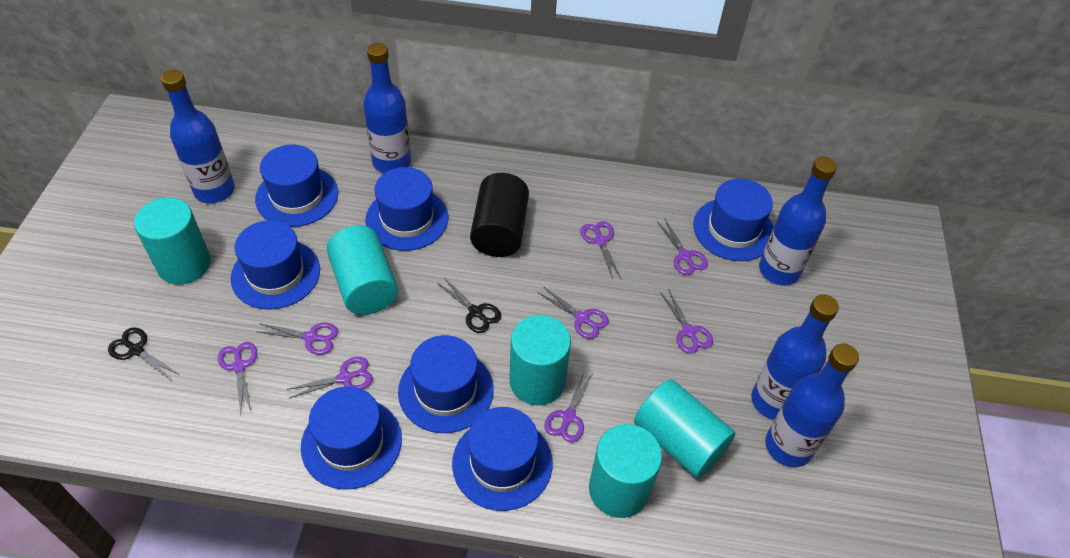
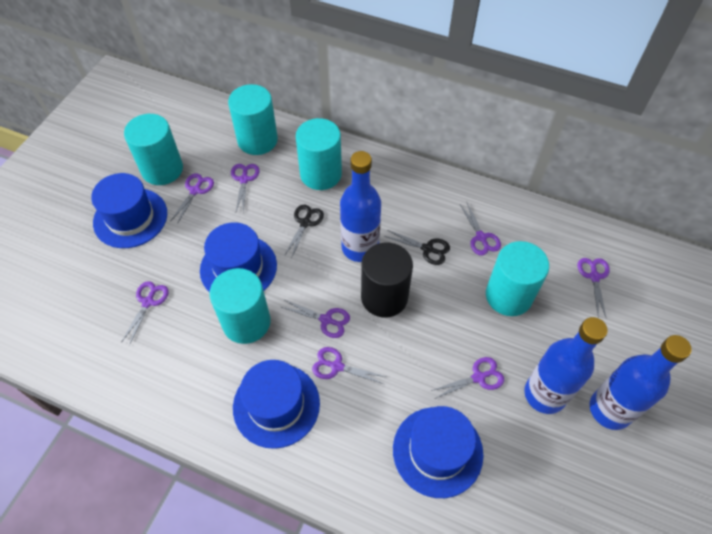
blue bottle: 5 -> 3
blue hat: 7 -> 4

